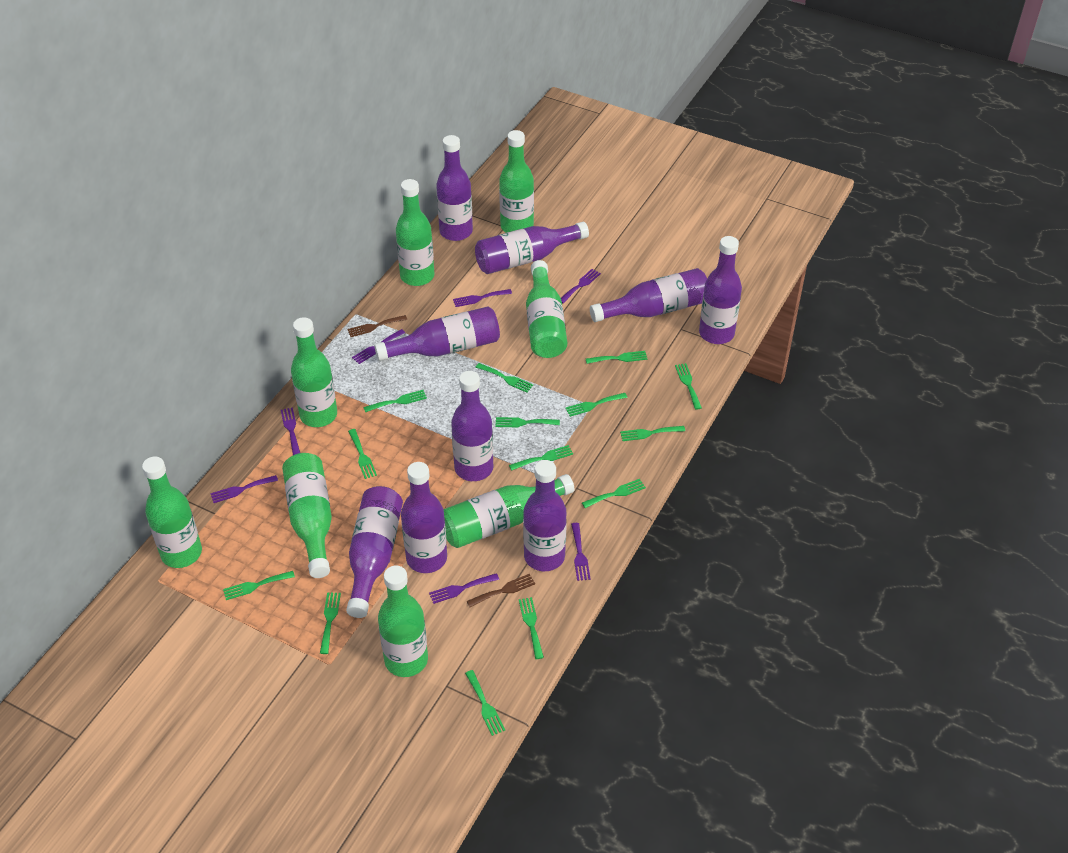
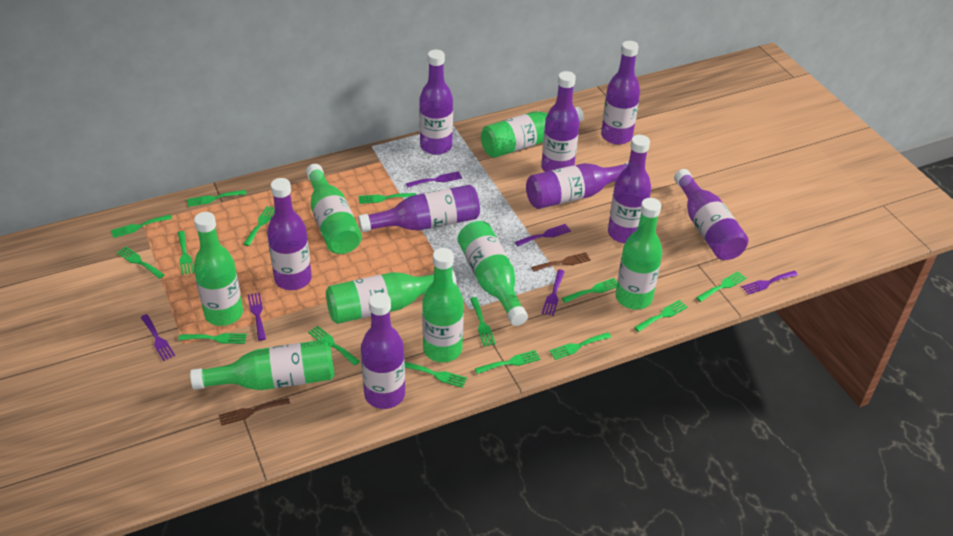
green fork: 14 -> 15
purple fork: 7 -> 6

